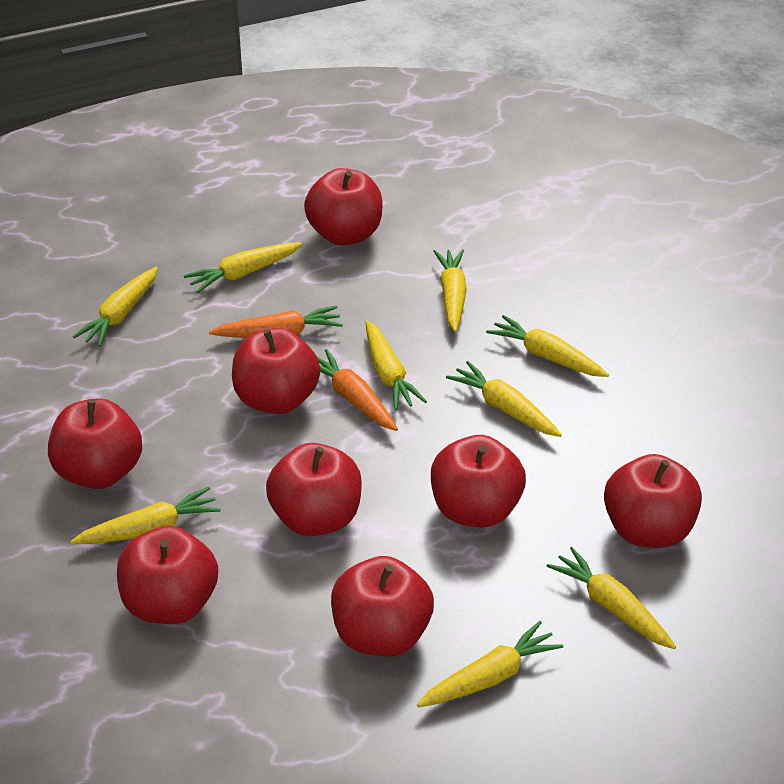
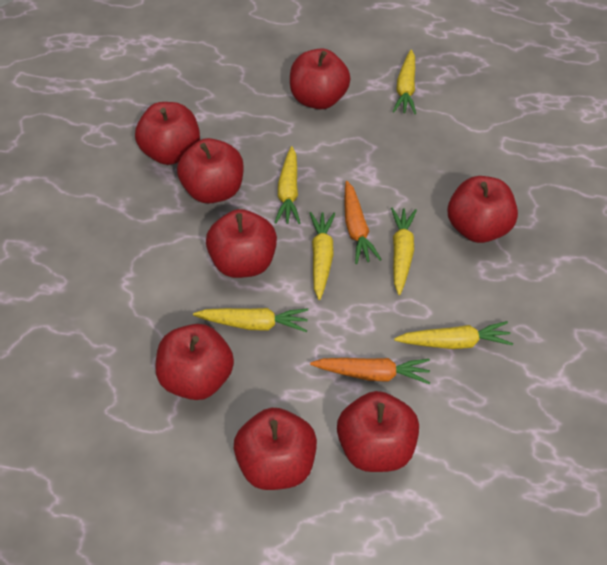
yellow carrot: 9 -> 6

